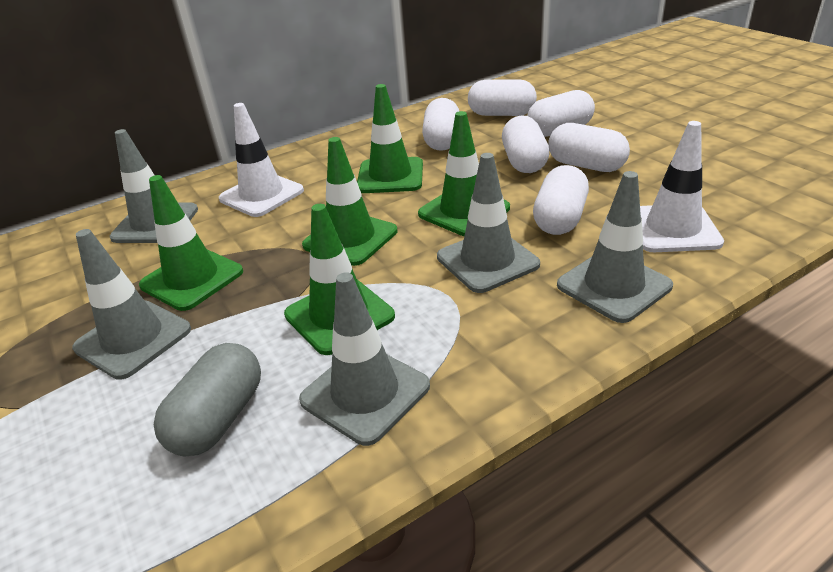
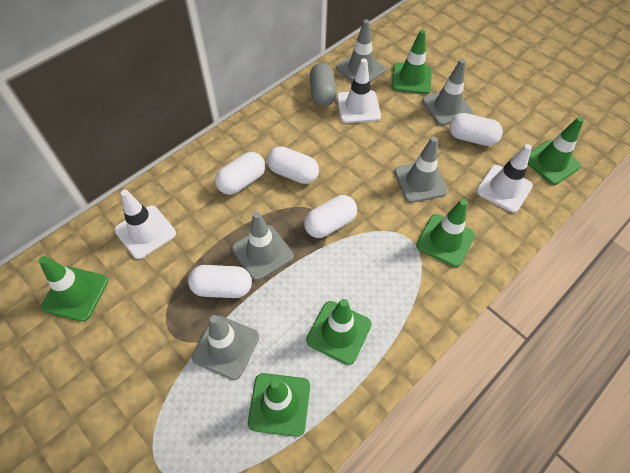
green traffic cone: 5 -> 6
white capsule: 6 -> 5
white traffic cone: 2 -> 3

